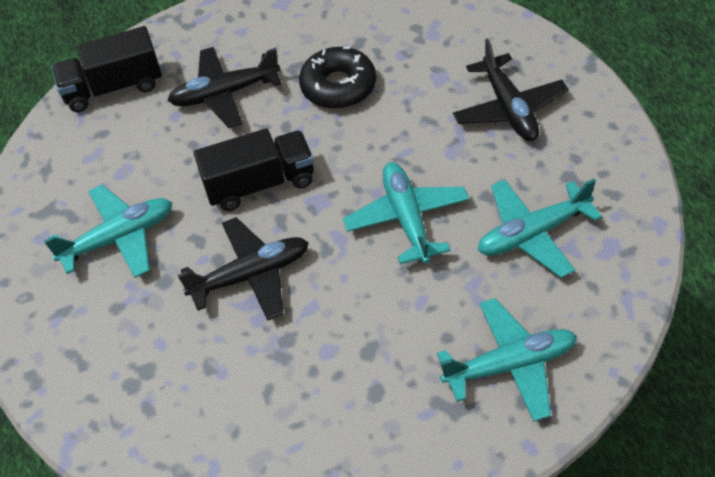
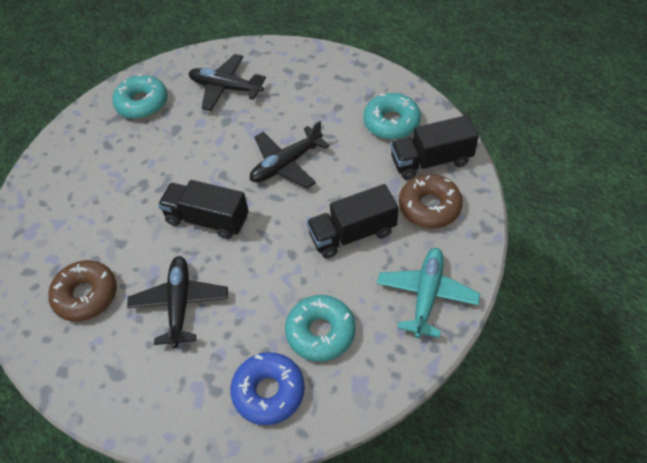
black donut: 1 -> 0
black truck: 2 -> 3
blue donut: 0 -> 1
brown donut: 0 -> 2
turquoise donut: 0 -> 3
turquoise plane: 4 -> 1

